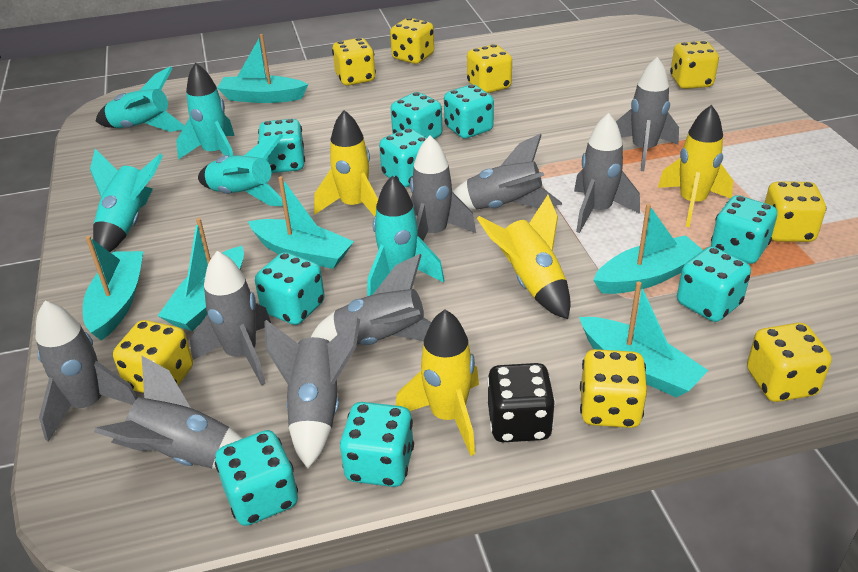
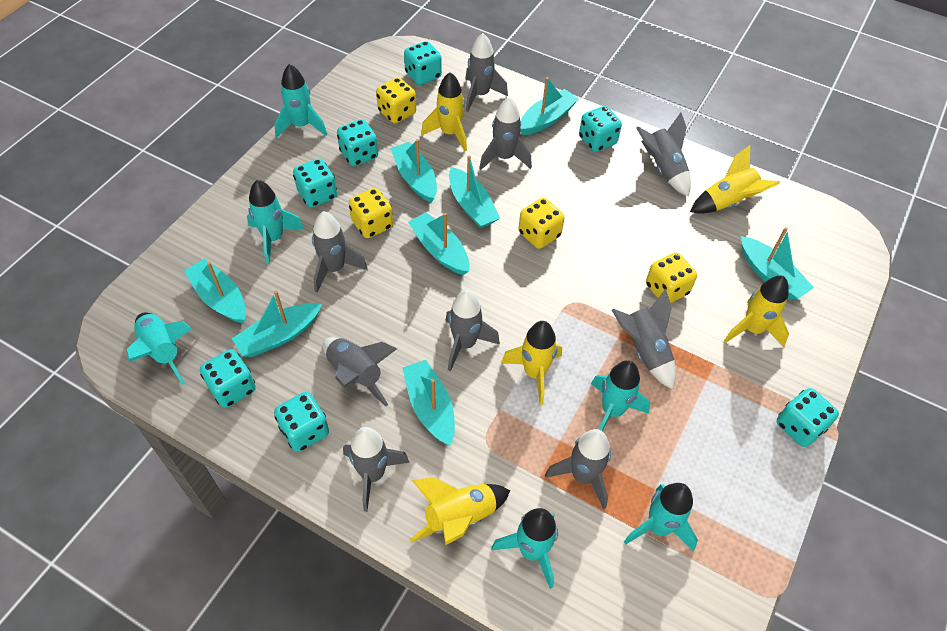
black dice: 1 -> 0
turquoise boat: 6 -> 8
turquoise dice: 9 -> 7
turquoise rocket: 5 -> 6
yellow dice: 8 -> 4
yellow rocket: 4 -> 5

